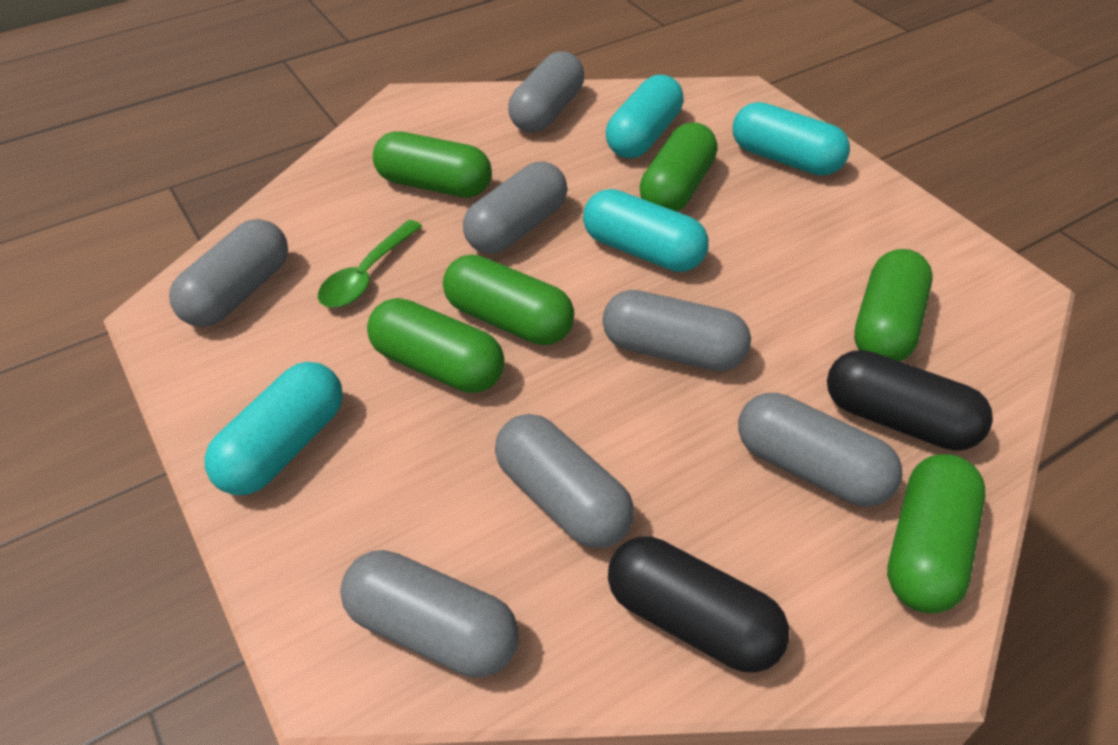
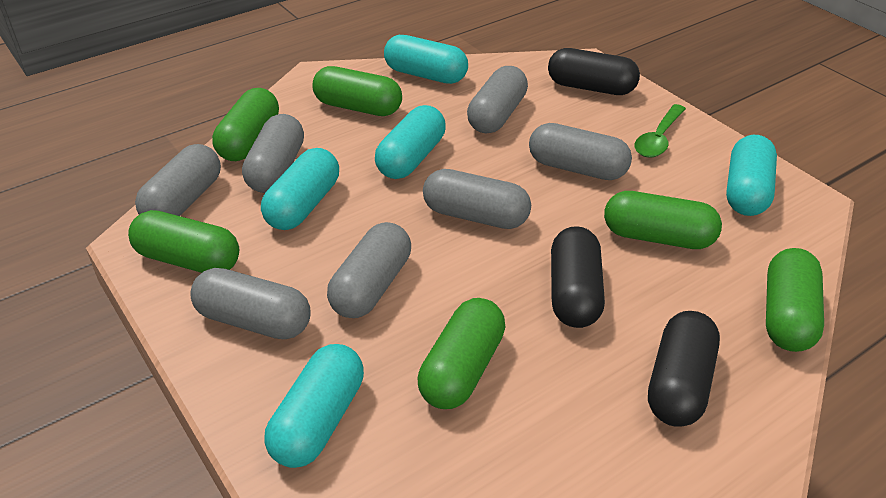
black capsule: 2 -> 3
turquoise capsule: 4 -> 5

